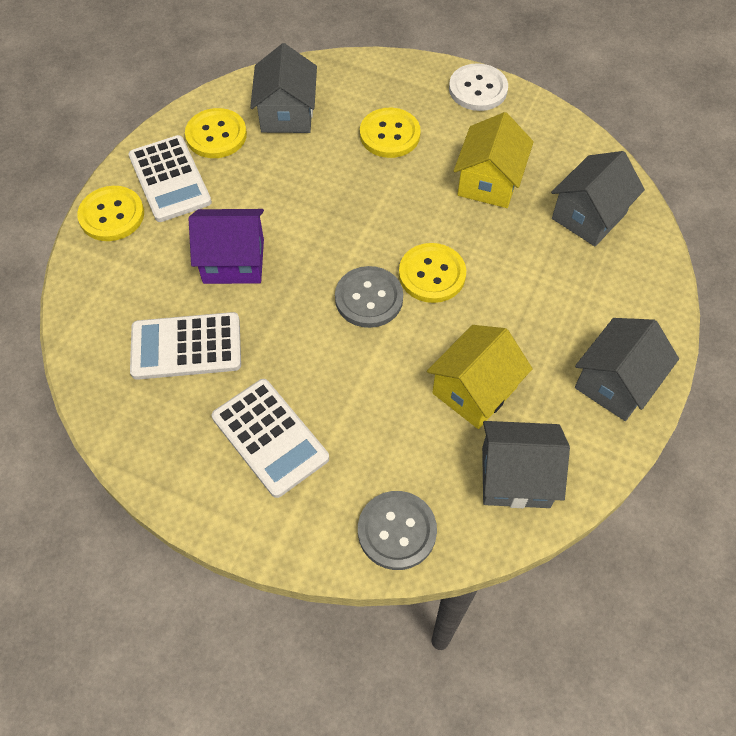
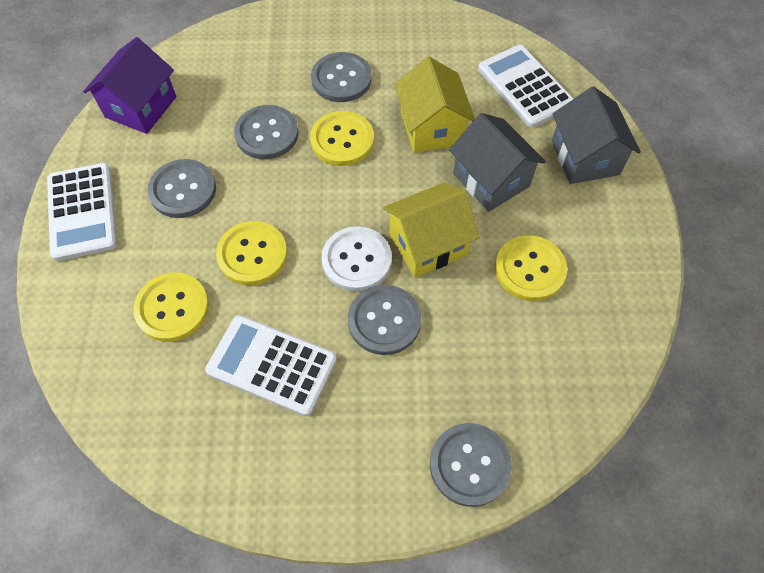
grey button: 2 -> 5
grey house: 4 -> 2

